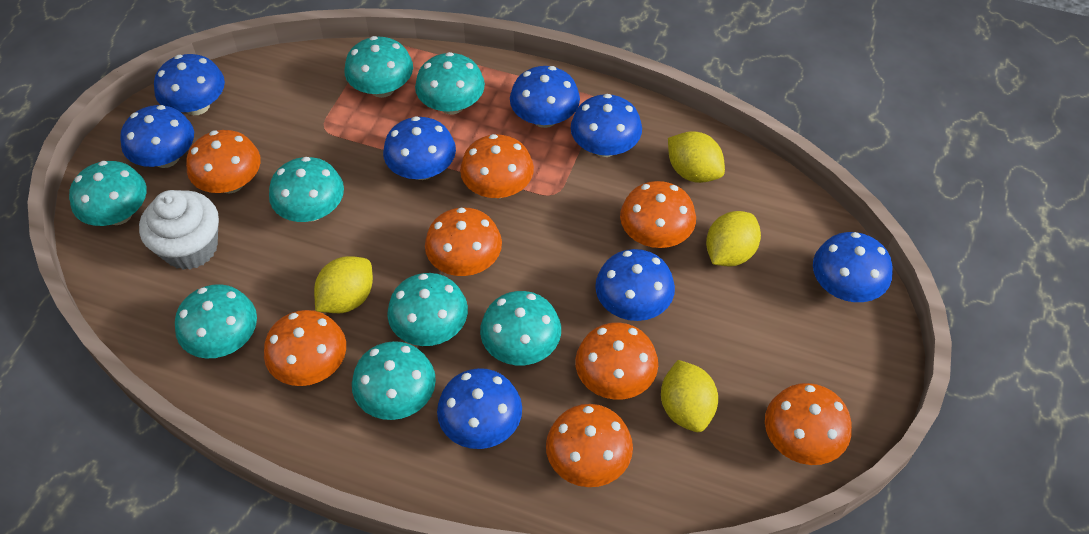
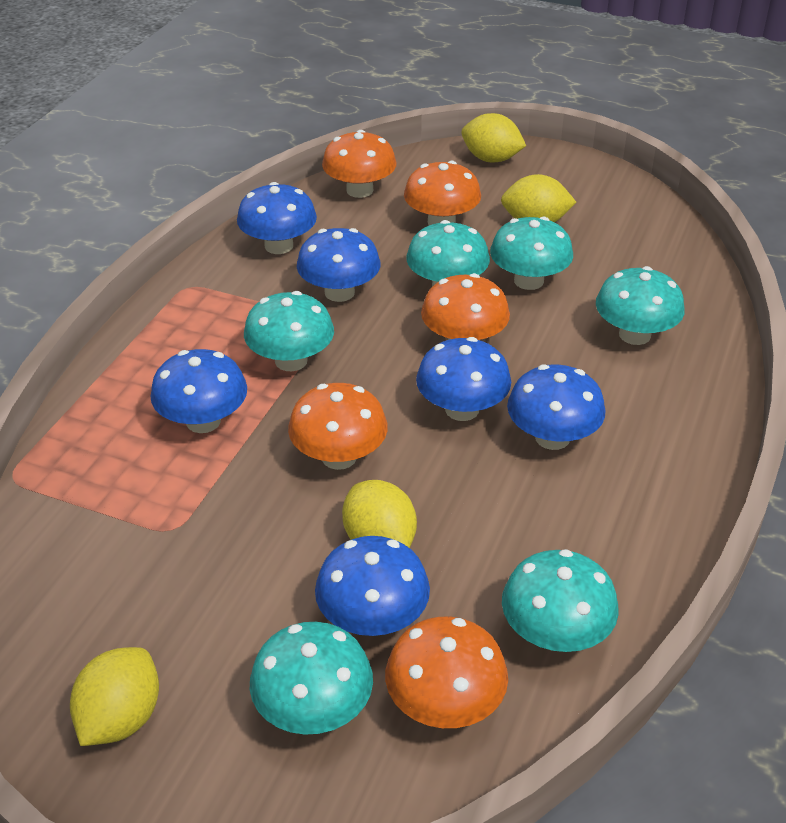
blue mushroom: 8 -> 6
orange mushroom: 8 -> 5
turquoise mushroom: 8 -> 6
white cupcake: 1 -> 0

